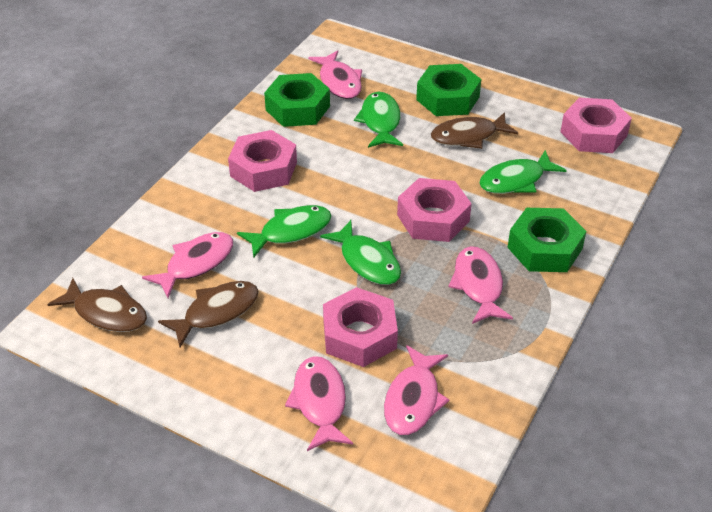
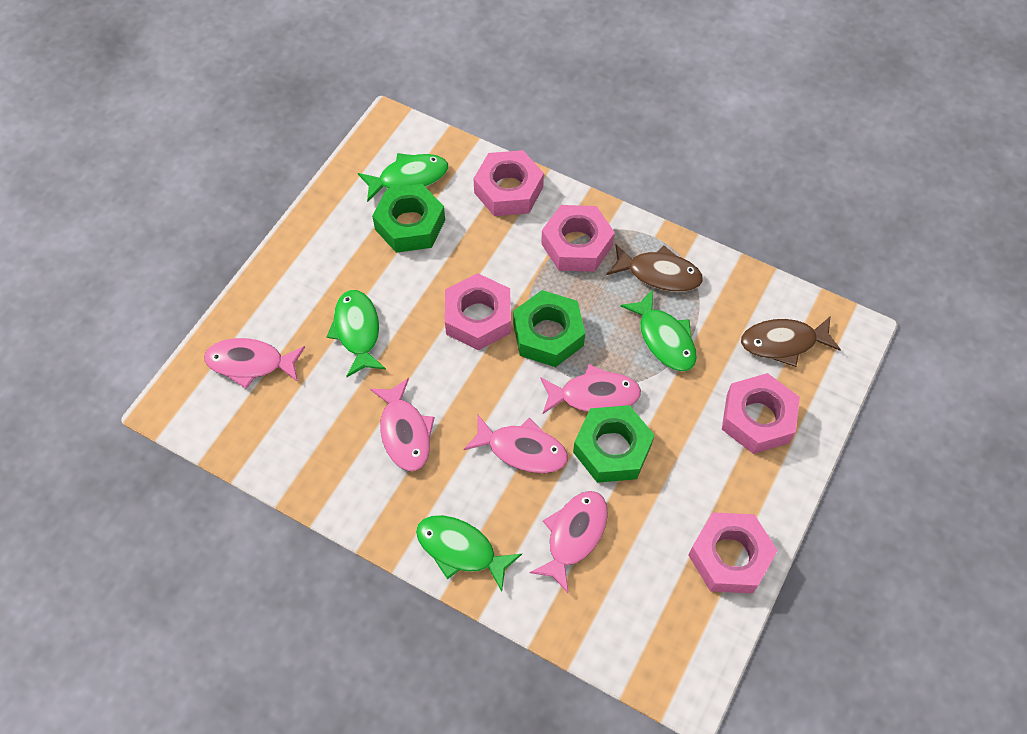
brown fish: 3 -> 2
pink nut: 4 -> 5

